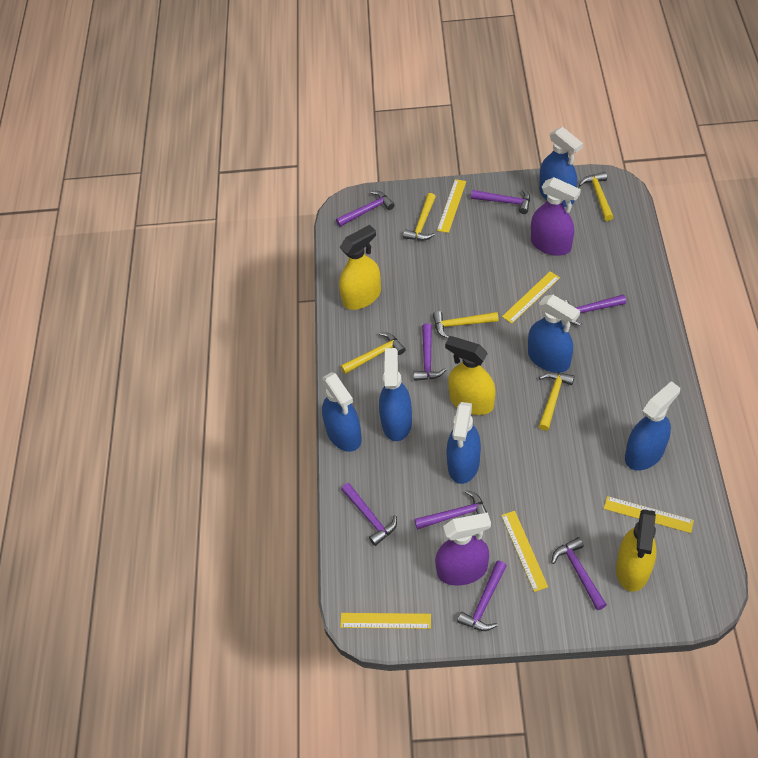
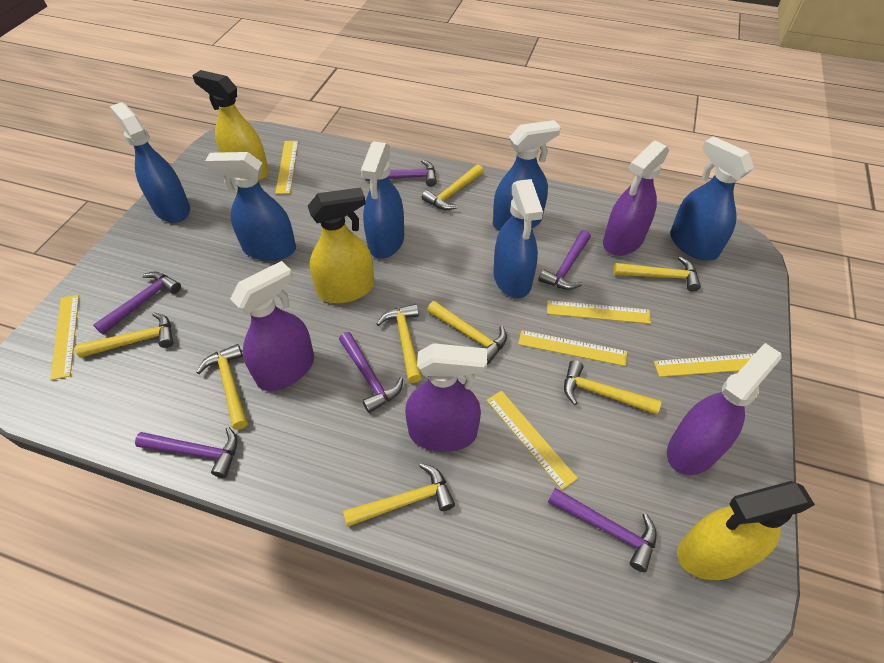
purple hammer: 8 -> 6
purple spray bottle: 2 -> 4
yellow hammer: 5 -> 8
yellow ruler: 5 -> 6

